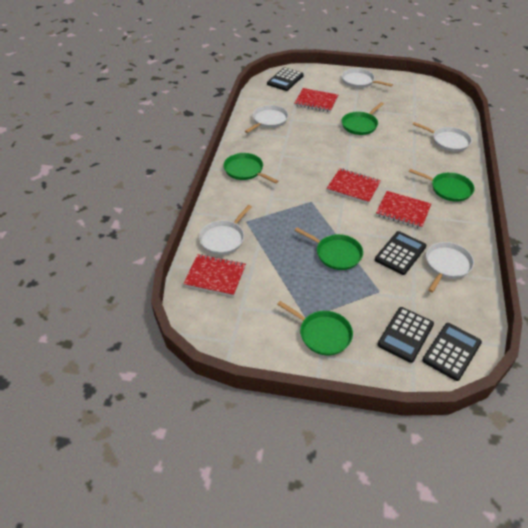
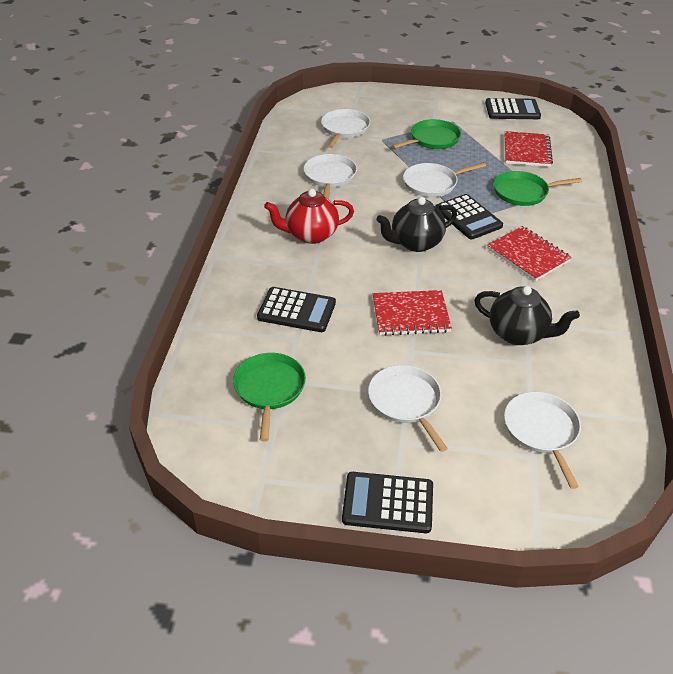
black teapot: 0 -> 2
green pan: 5 -> 3
red notebook: 4 -> 3
red teapot: 0 -> 1

